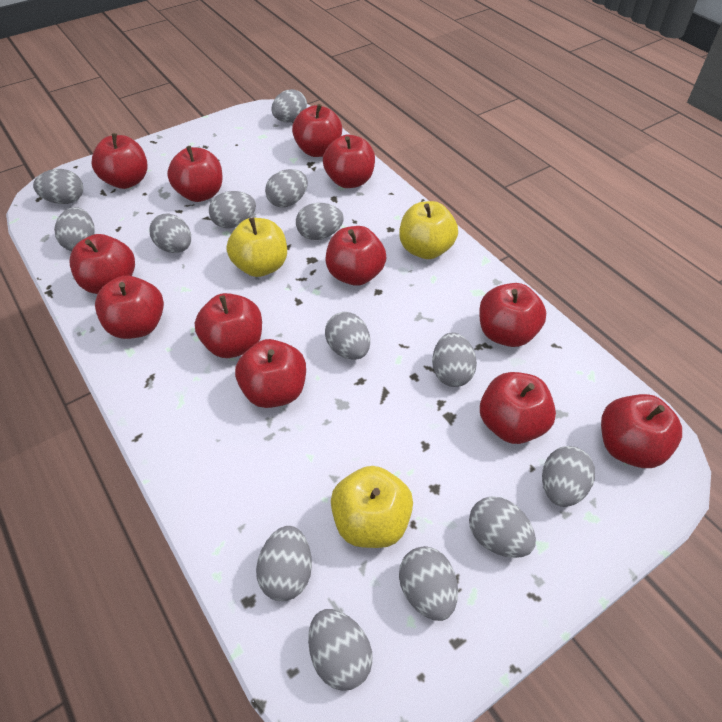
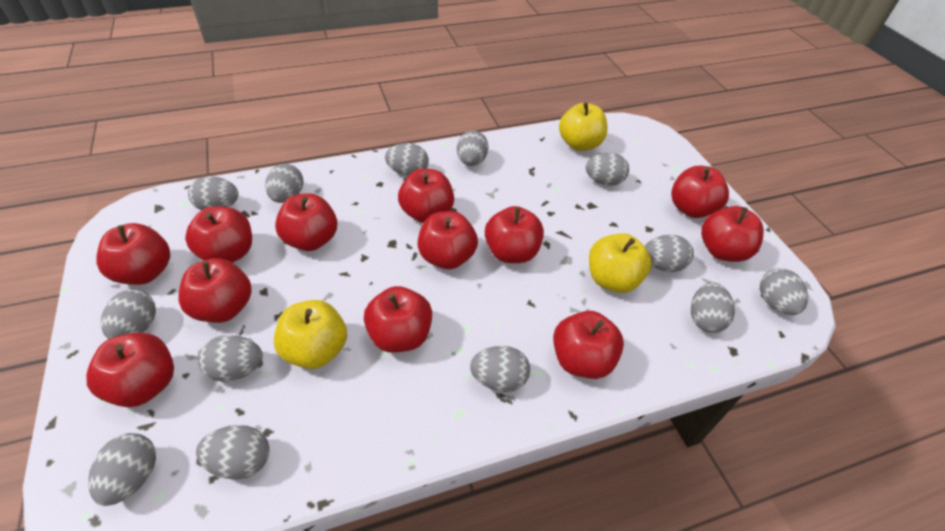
grey egg: 14 -> 13

